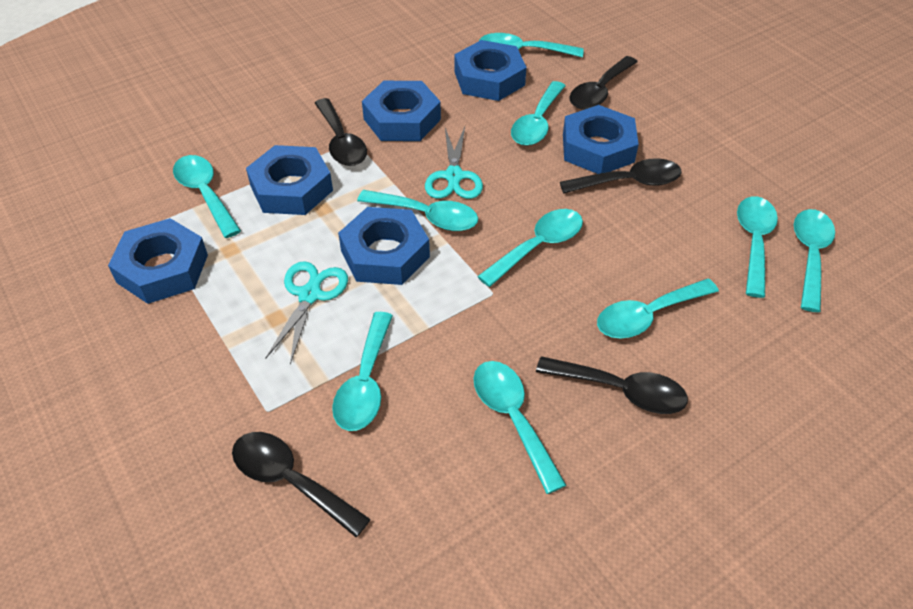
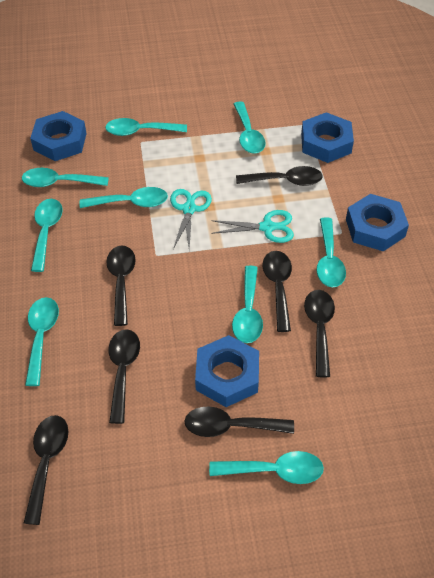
black spoon: 5 -> 7
blue nut: 6 -> 4
turquoise spoon: 10 -> 9

